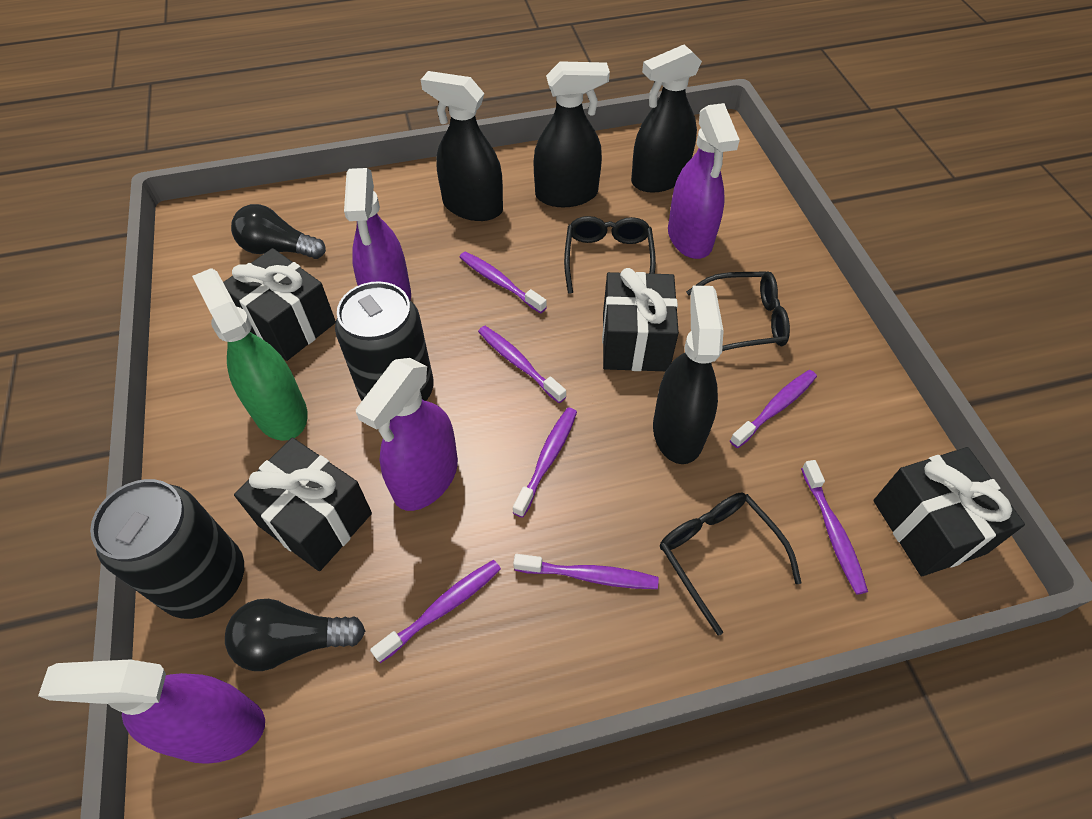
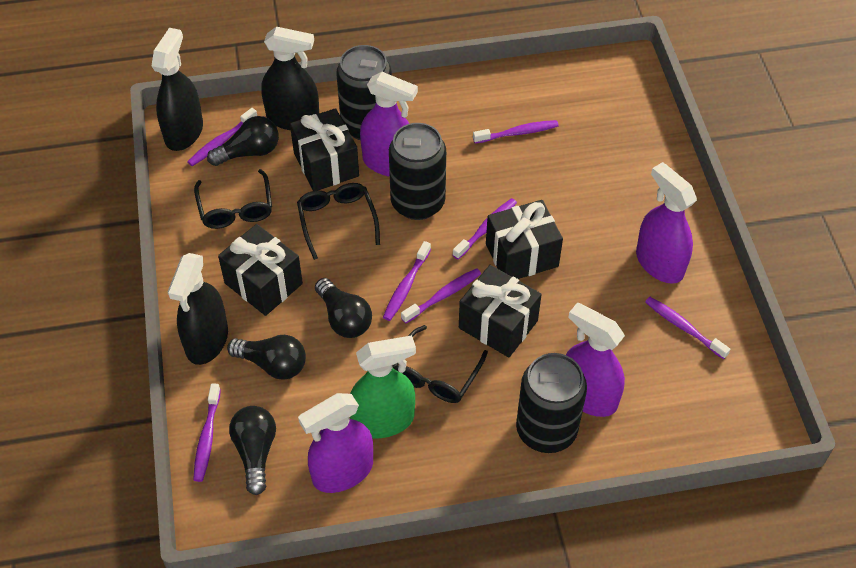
black can: 2 -> 3
black light bulb: 2 -> 4
black spray bottle: 4 -> 3

